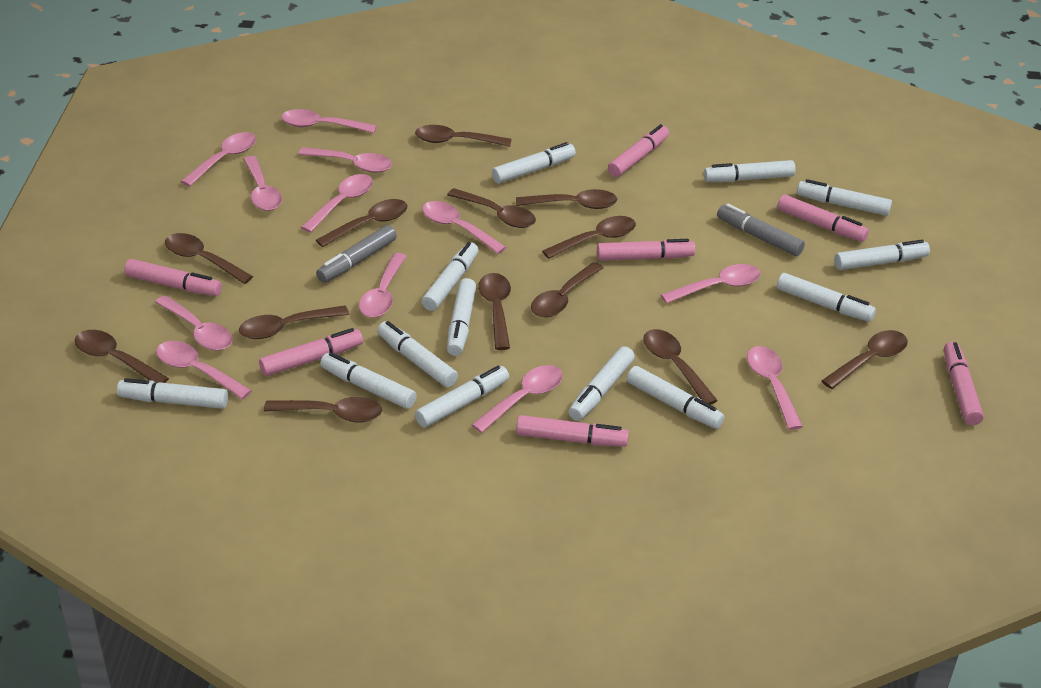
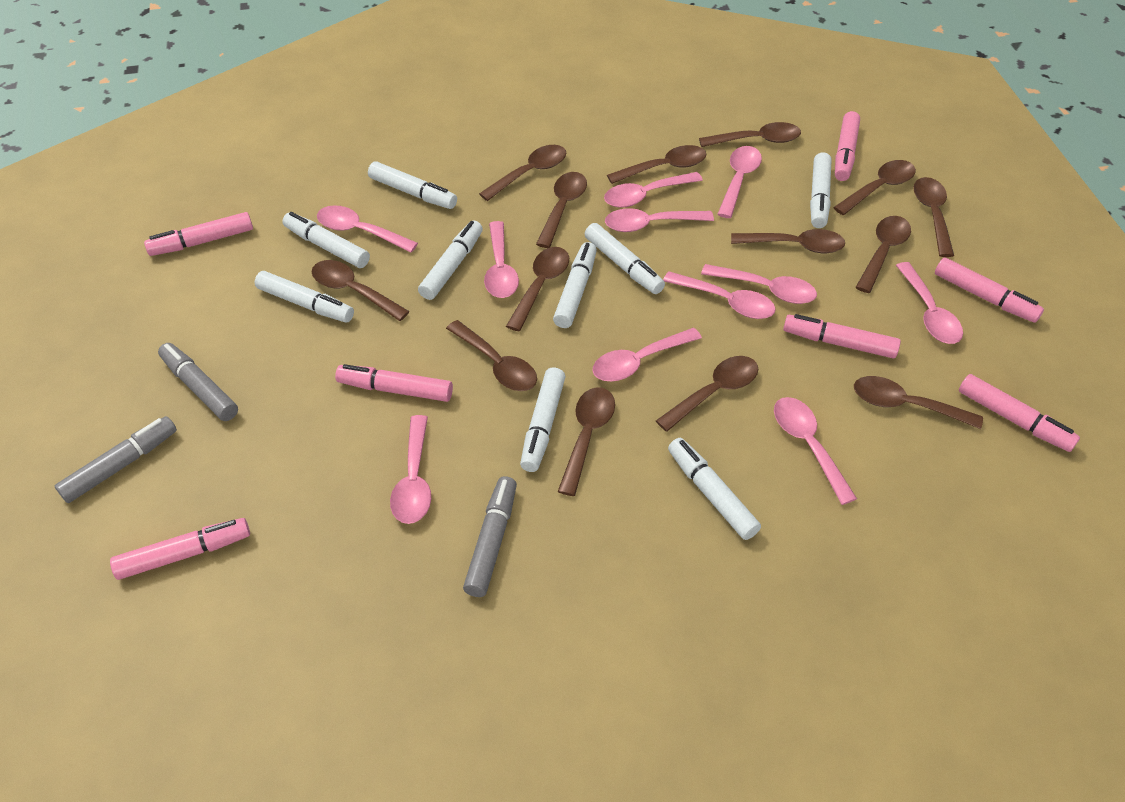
brown spoon: 13 -> 14
grey marker: 2 -> 3
pink spoon: 12 -> 11
white marker: 13 -> 9

